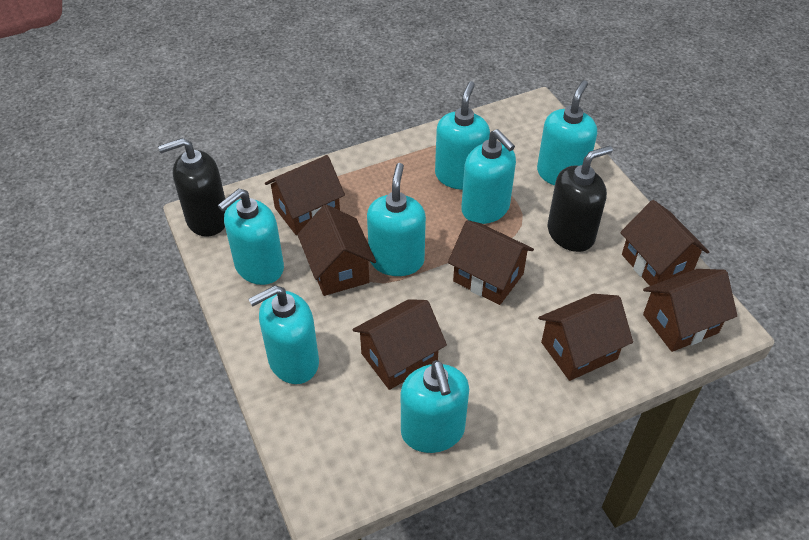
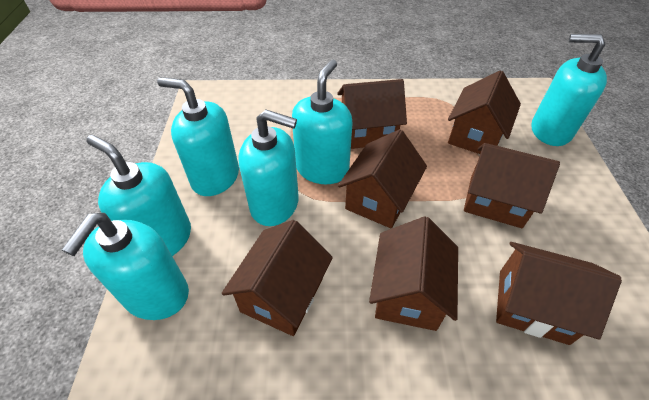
black soap dispenser: 2 -> 0
turquoise soap dispenser: 7 -> 6

